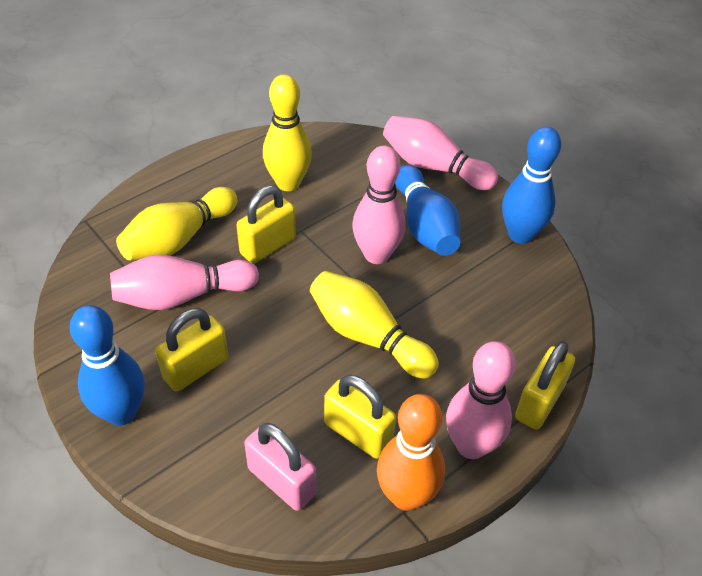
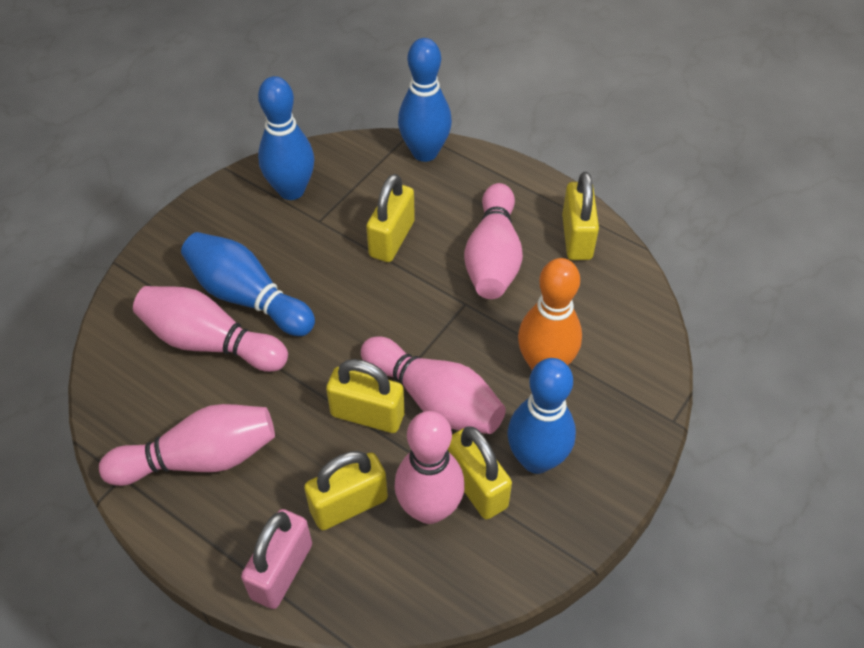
blue bowling pin: 3 -> 4
pink bowling pin: 4 -> 5
yellow bowling pin: 3 -> 0
yellow padlock: 4 -> 5

